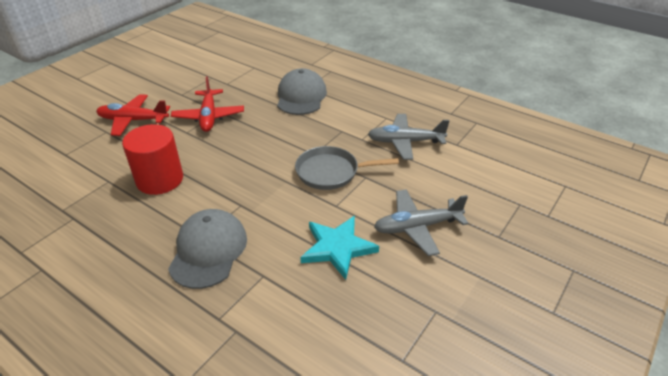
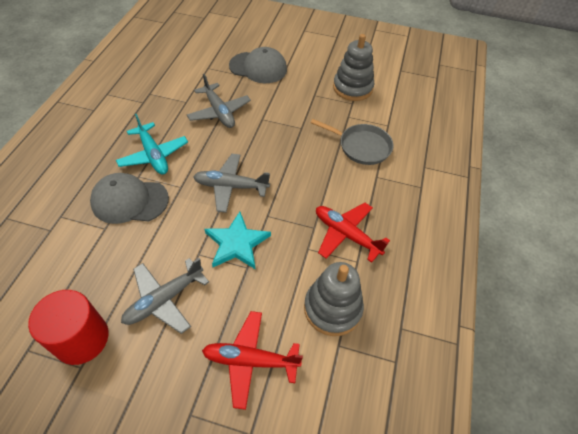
grey plane: 2 -> 3
grey stacking toy: 0 -> 2
turquoise plane: 0 -> 1

